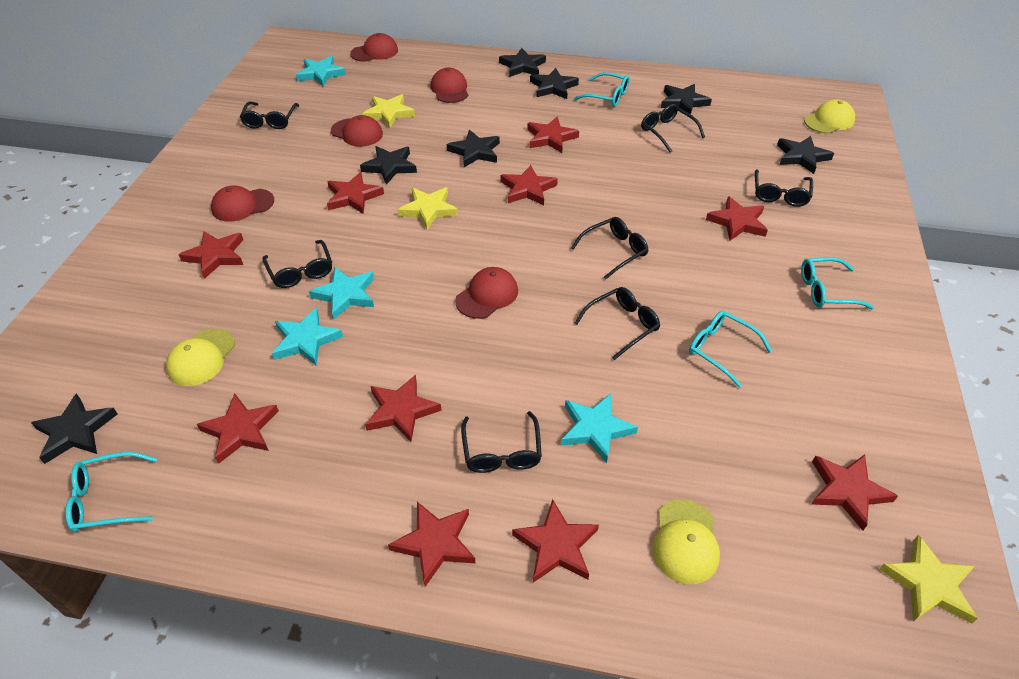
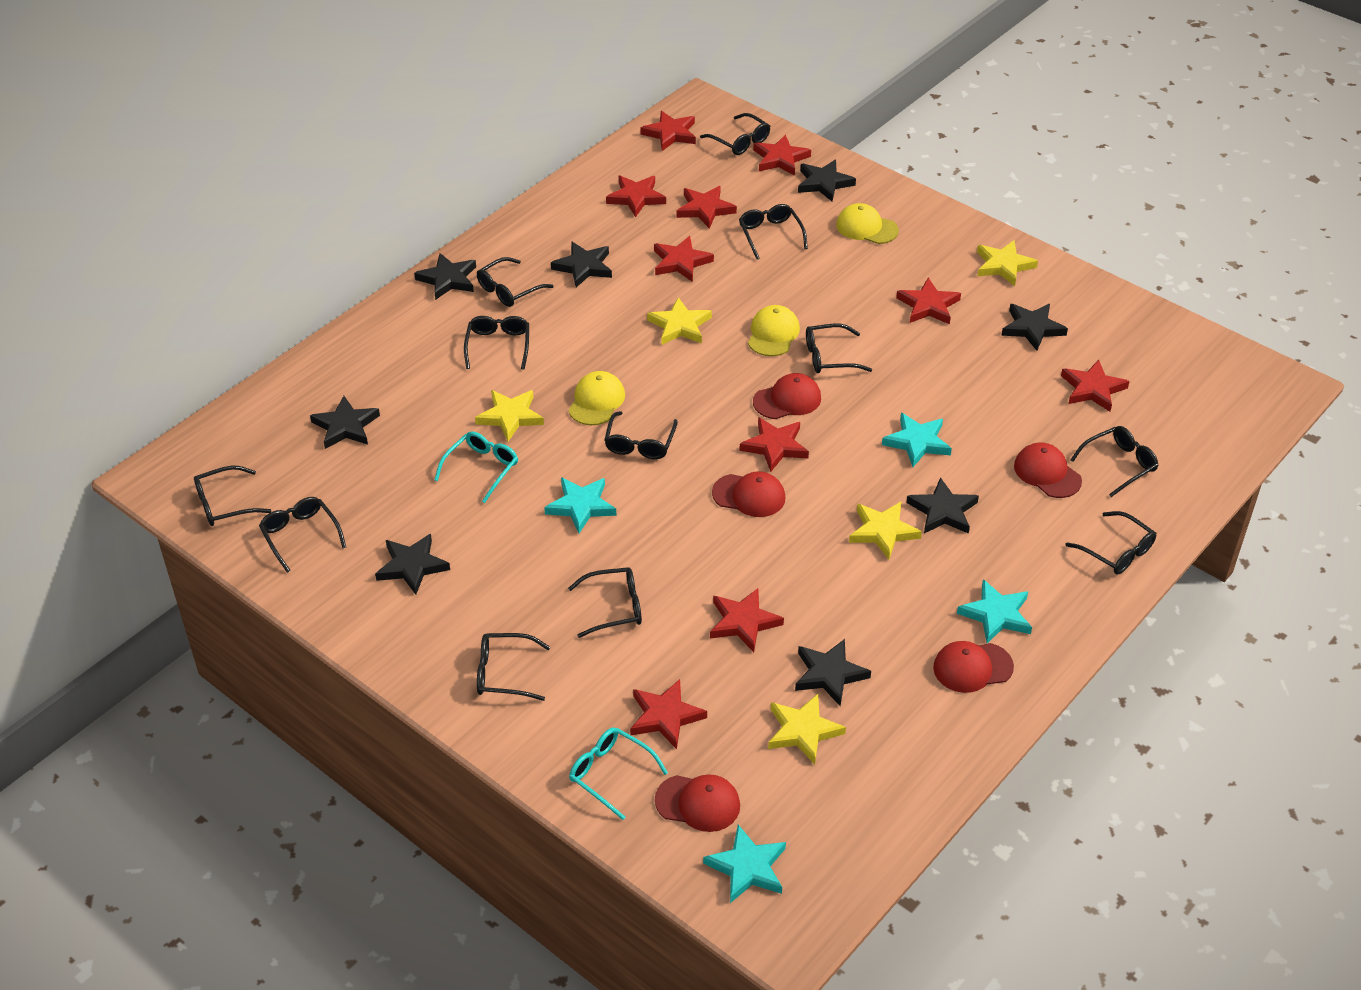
black glasses: 7 -> 12
black star: 7 -> 8
turquoise glasses: 4 -> 2
yellow star: 3 -> 5

